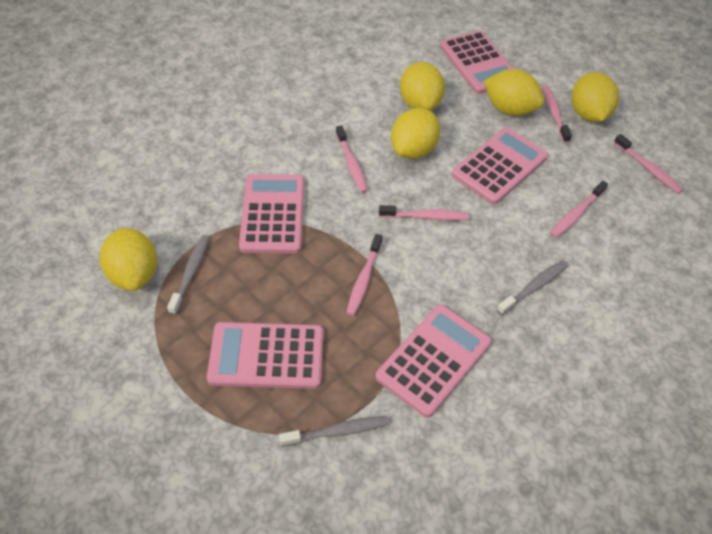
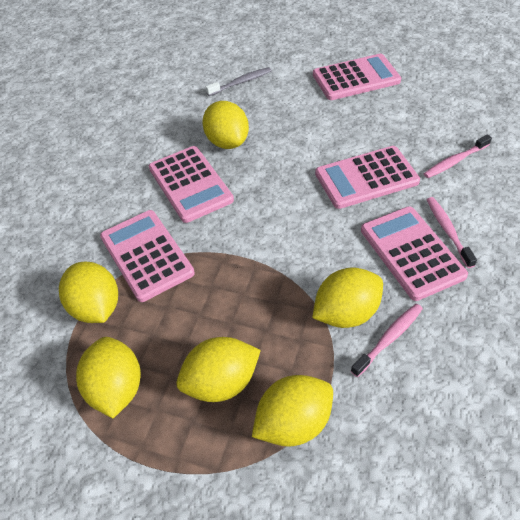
grey toothbrush: 3 -> 1
pink toothbrush: 6 -> 3
yellow lemon: 5 -> 6

